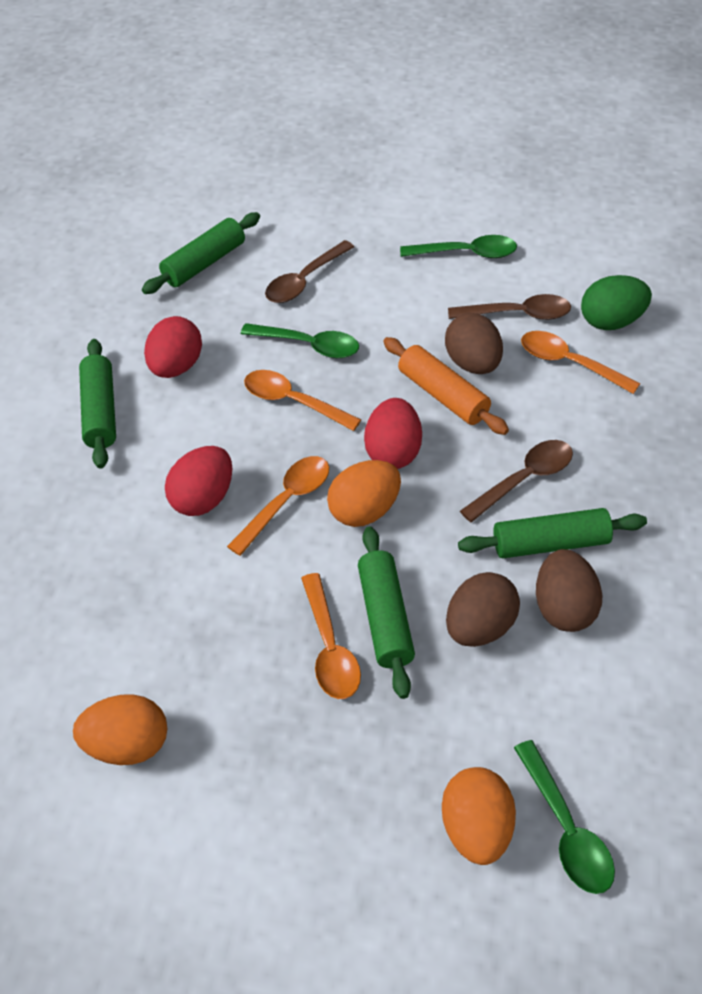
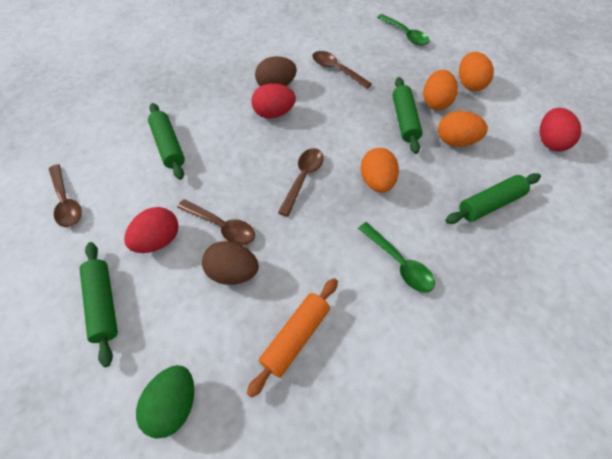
brown egg: 3 -> 2
brown spoon: 3 -> 4
green spoon: 3 -> 2
orange egg: 3 -> 4
orange spoon: 4 -> 0

